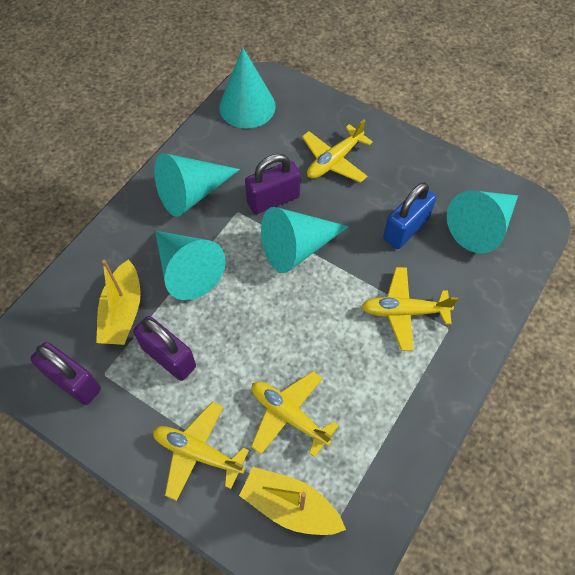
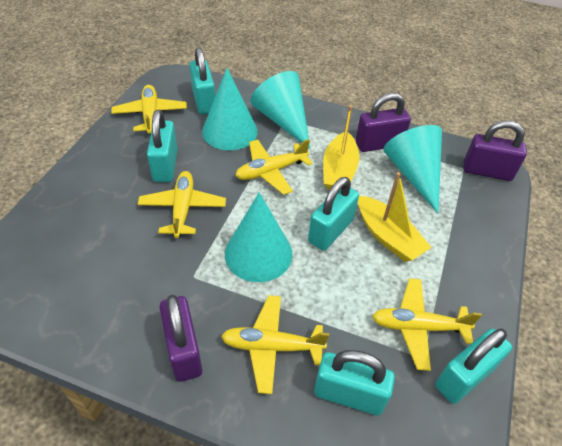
blue padlock: 1 -> 0
turquoise cone: 5 -> 4
turquoise padlock: 0 -> 5
yellow plane: 4 -> 5

